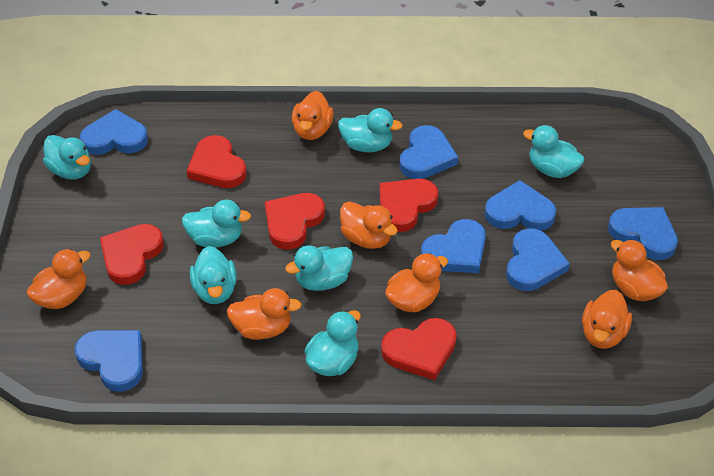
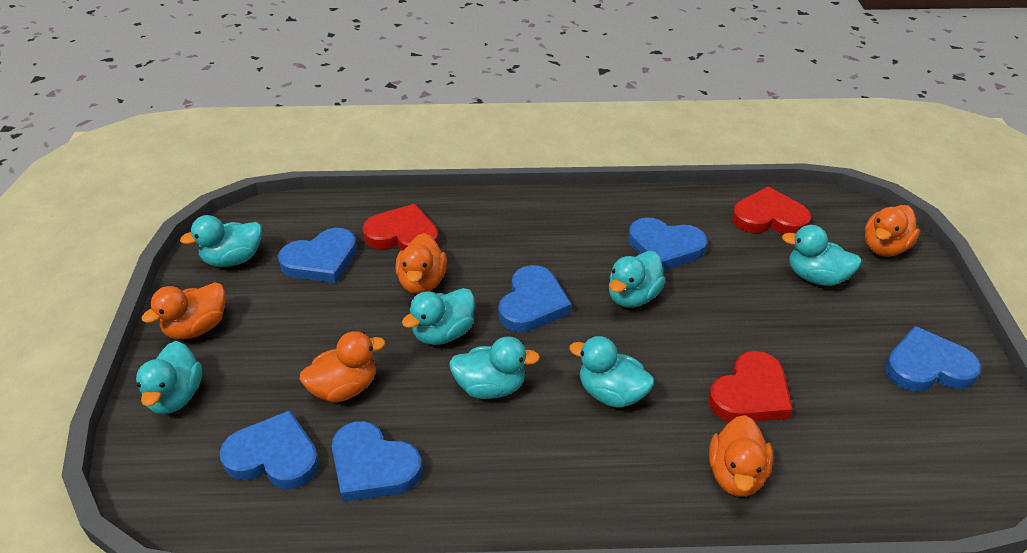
blue heart: 7 -> 6
orange duck: 7 -> 5
red heart: 5 -> 3

